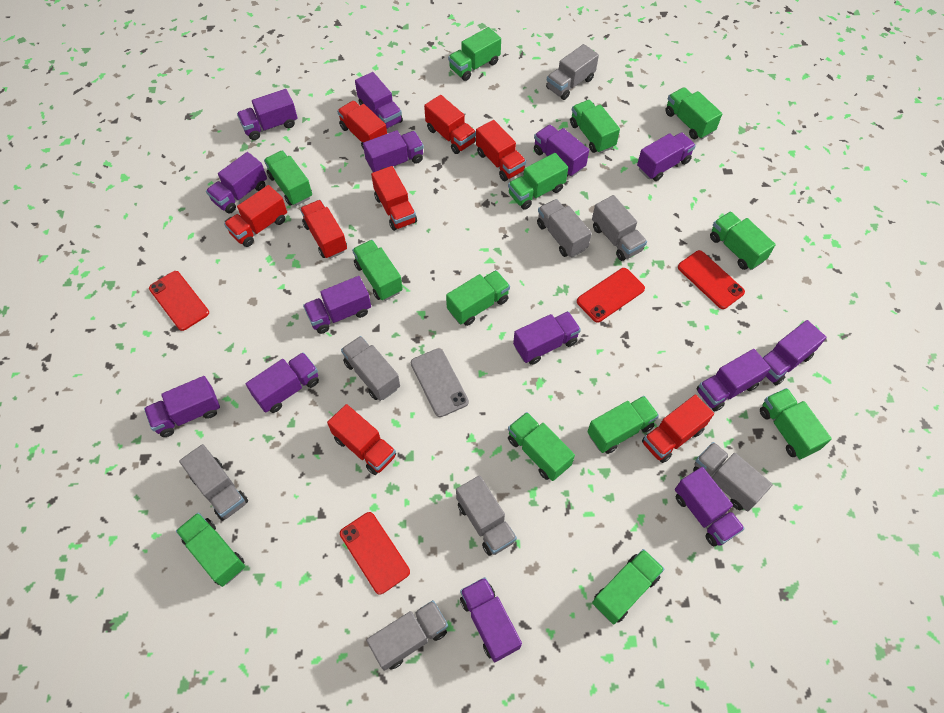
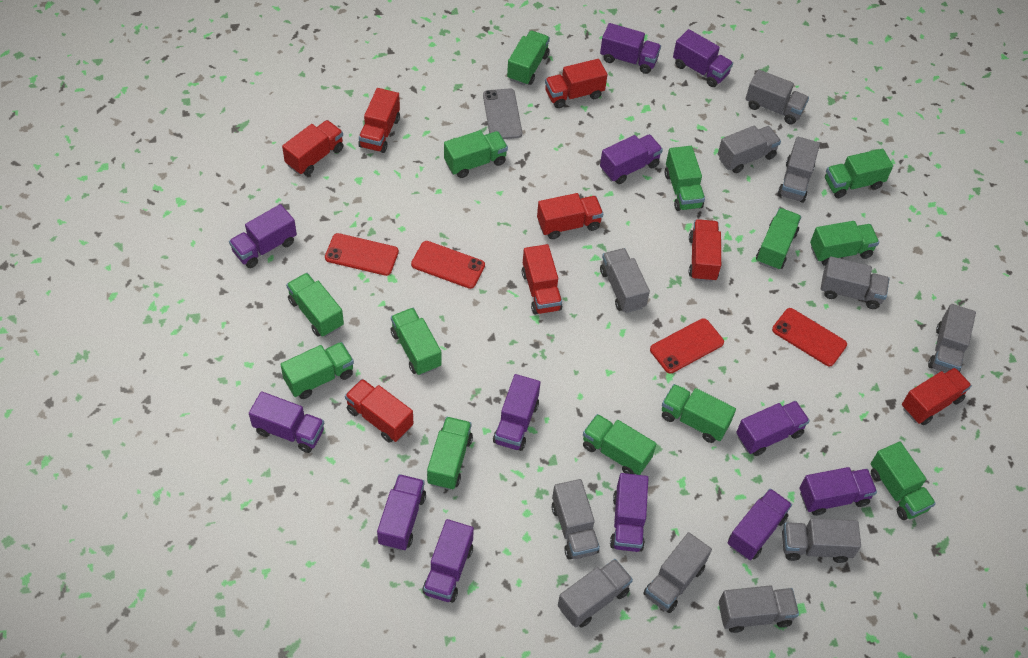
grey truck: 8 -> 11
purple truck: 14 -> 12

